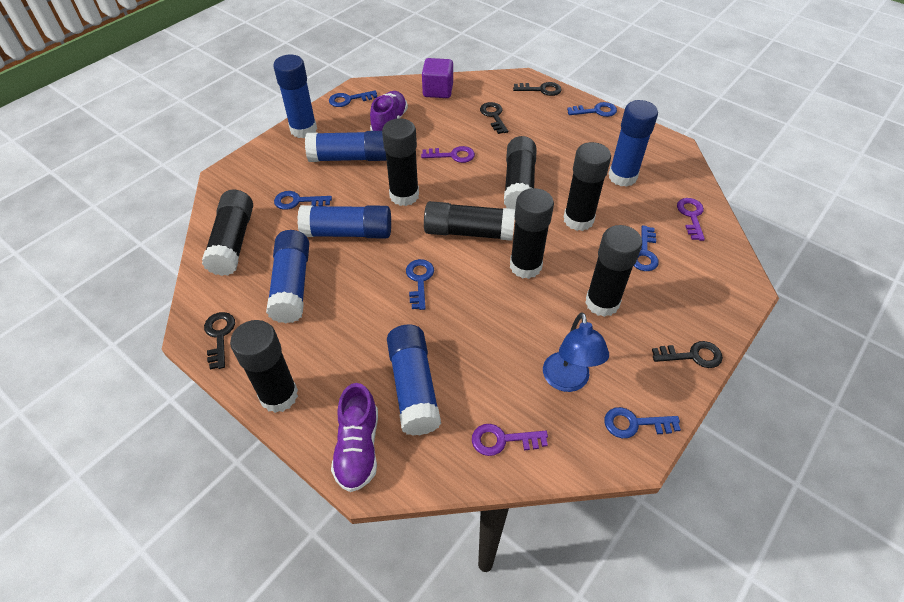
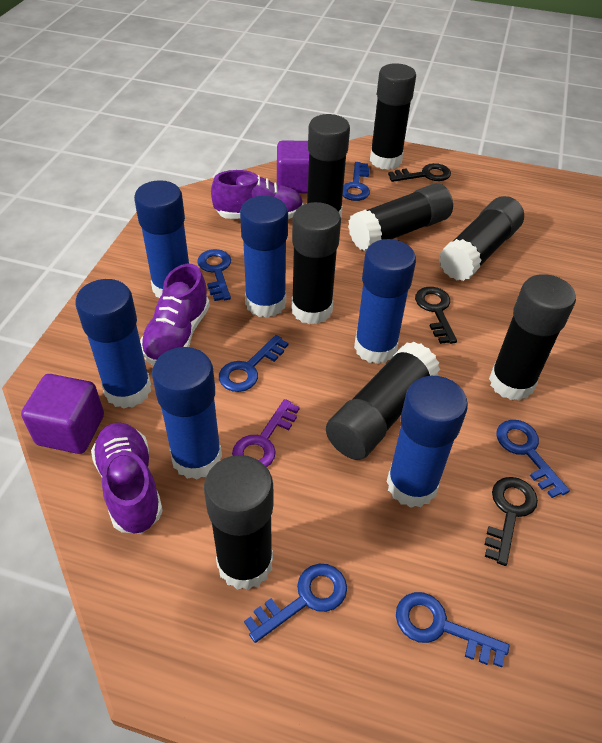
black key: 4 -> 3
blue lamp: 1 -> 0
purple cube: 1 -> 2
purple key: 3 -> 1
purple shoe: 2 -> 3

